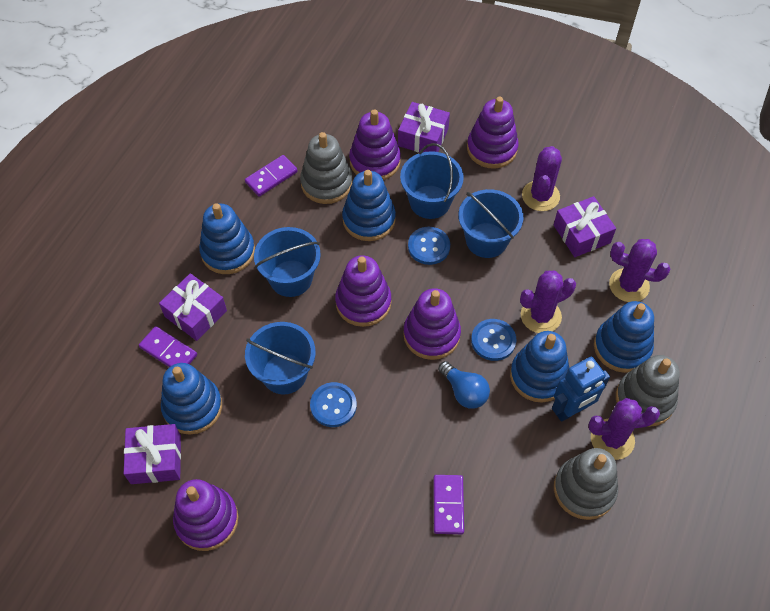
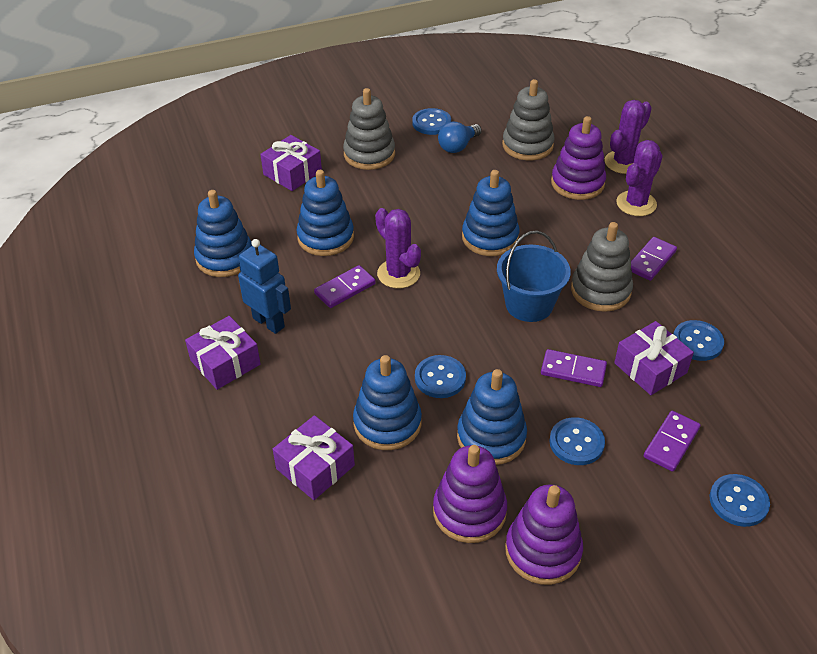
blue bucket: 4 -> 1
blue button: 3 -> 5
purple cactus: 4 -> 3
purple domino: 3 -> 4
purple stacking toy: 5 -> 3

